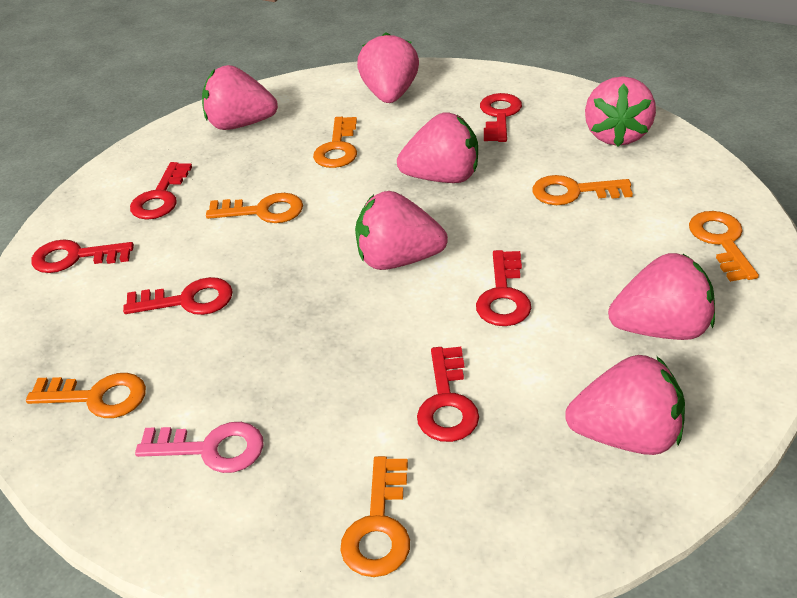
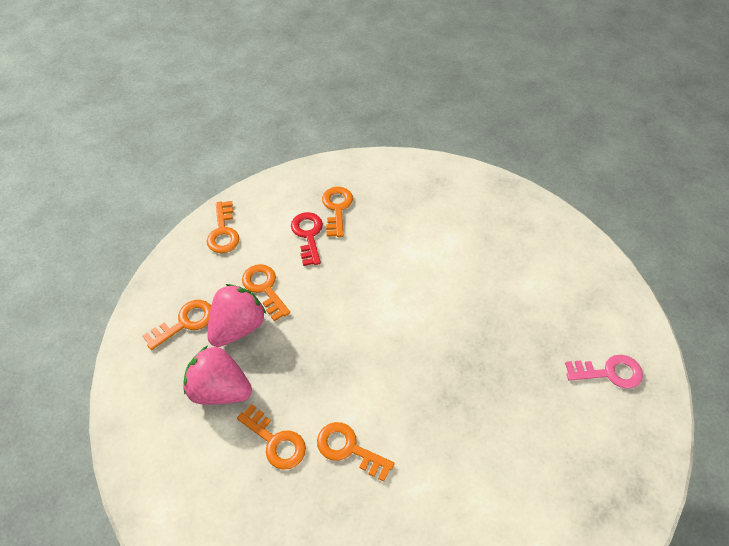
pink strawberry: 7 -> 2
red key: 6 -> 1

